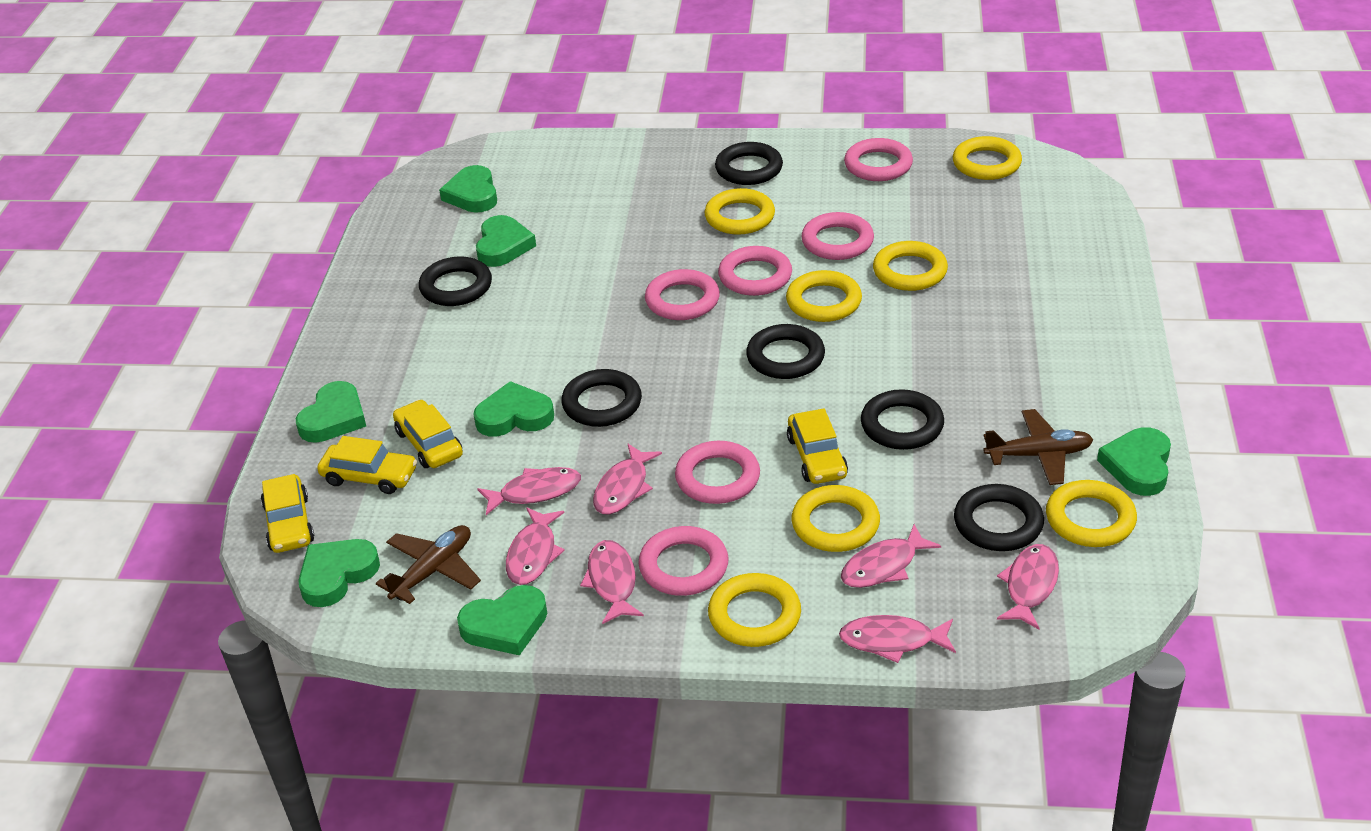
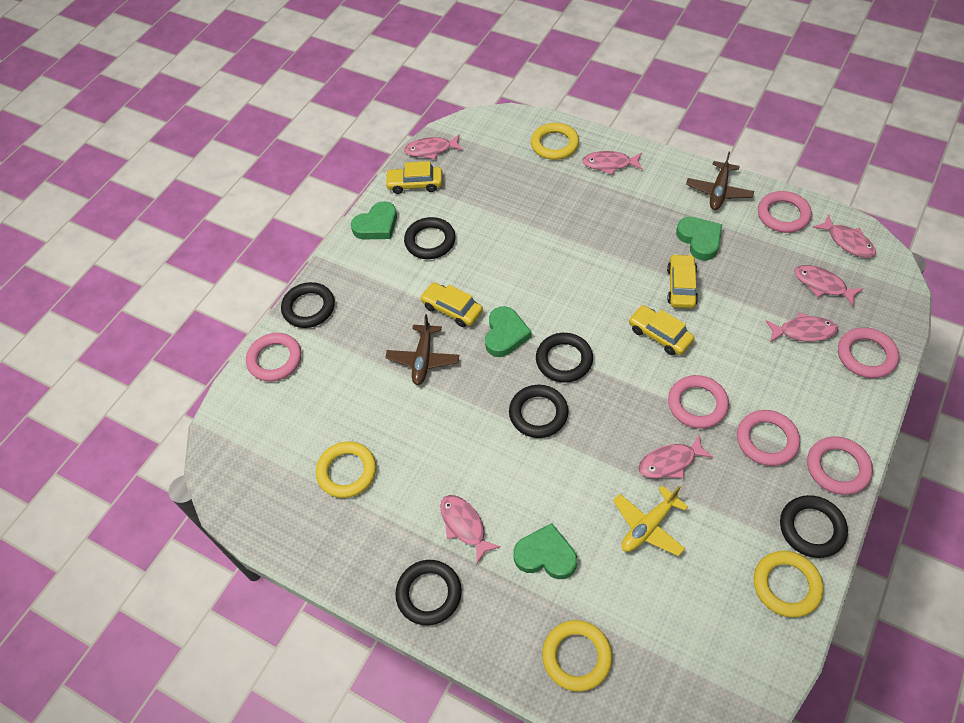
green heart: 7 -> 4
yellow plane: 0 -> 1
yellow ring: 7 -> 4

